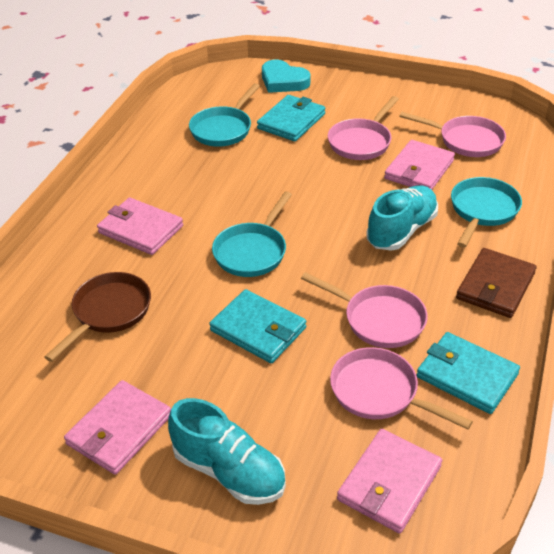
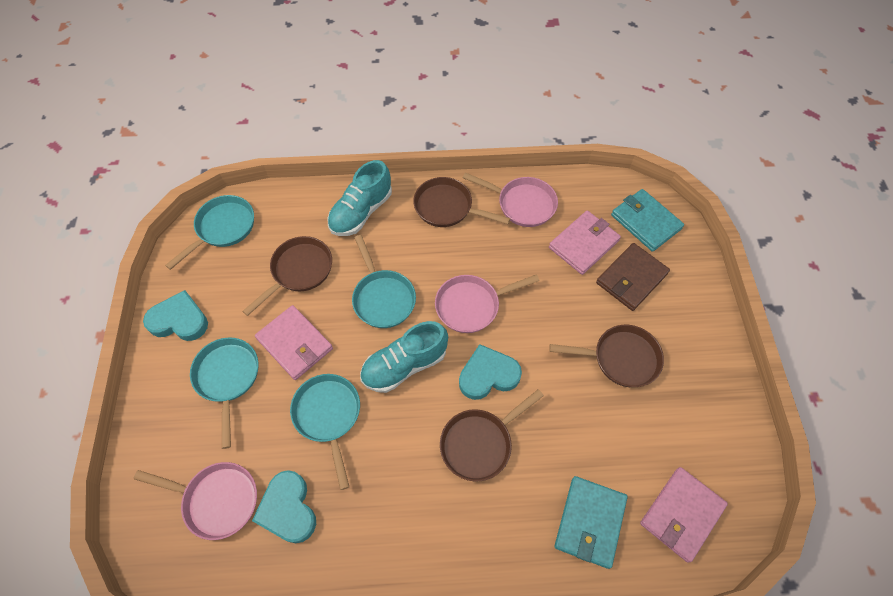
brown pan: 1 -> 4
pink pan: 4 -> 3
pink wallet: 4 -> 3
turquoise heart: 1 -> 3
turquoise pan: 3 -> 4
turquoise wallet: 3 -> 2

